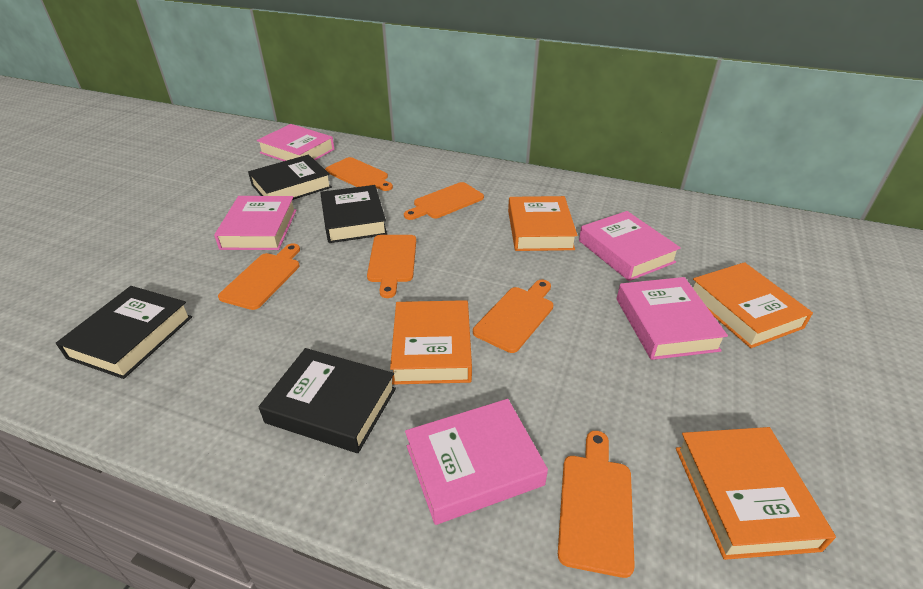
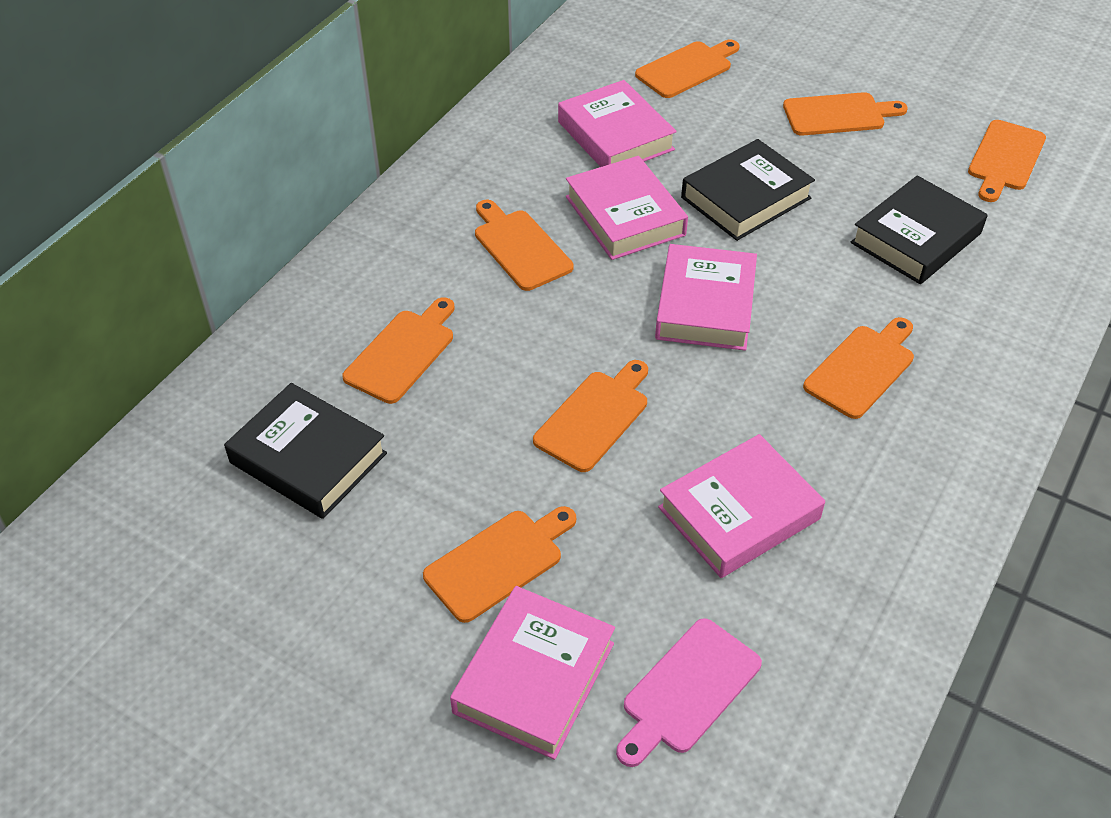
black book: 4 -> 3
orange book: 4 -> 0
orange cutting board: 6 -> 8
pink cutting board: 0 -> 1

